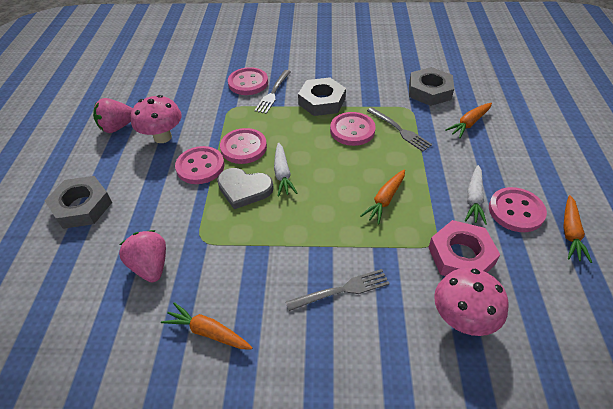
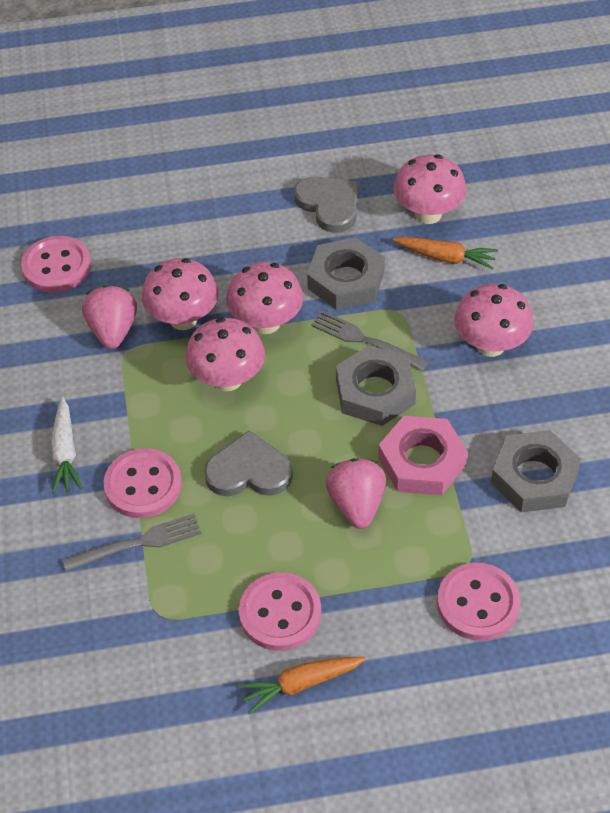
grey fork: 3 -> 2
grey heart: 1 -> 2
orange carrot: 4 -> 2
pink button: 5 -> 4
pink mushroom: 2 -> 5
white carrot: 2 -> 1

